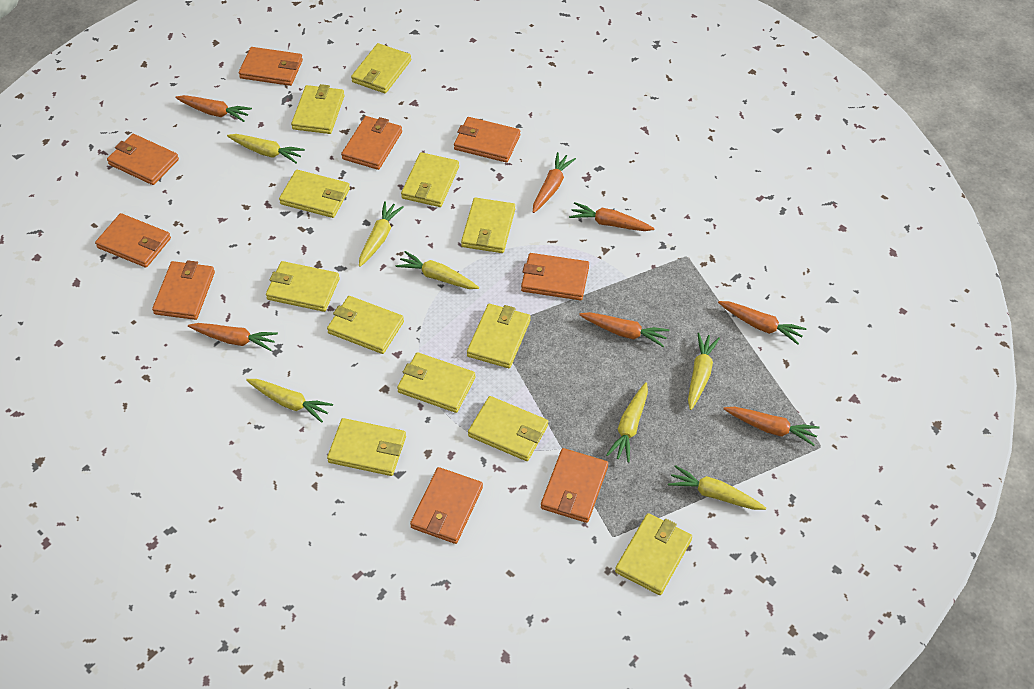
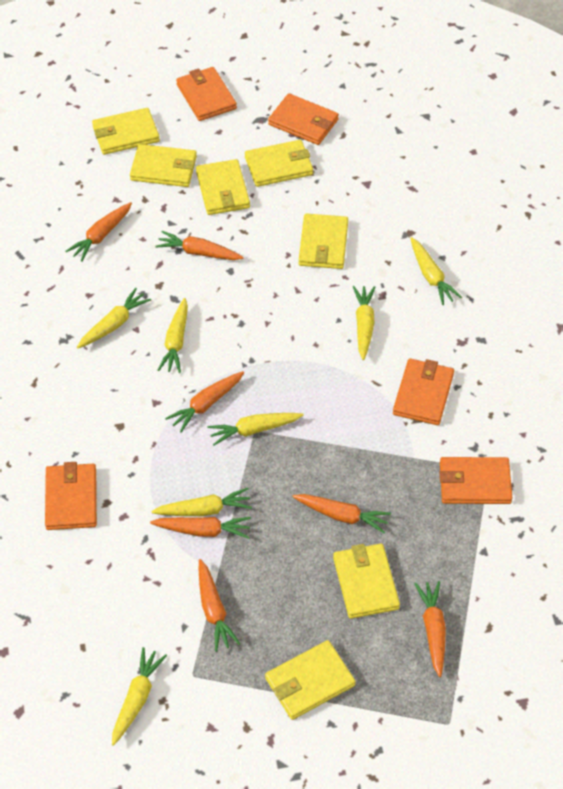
orange wallet: 9 -> 5
yellow wallet: 12 -> 7

